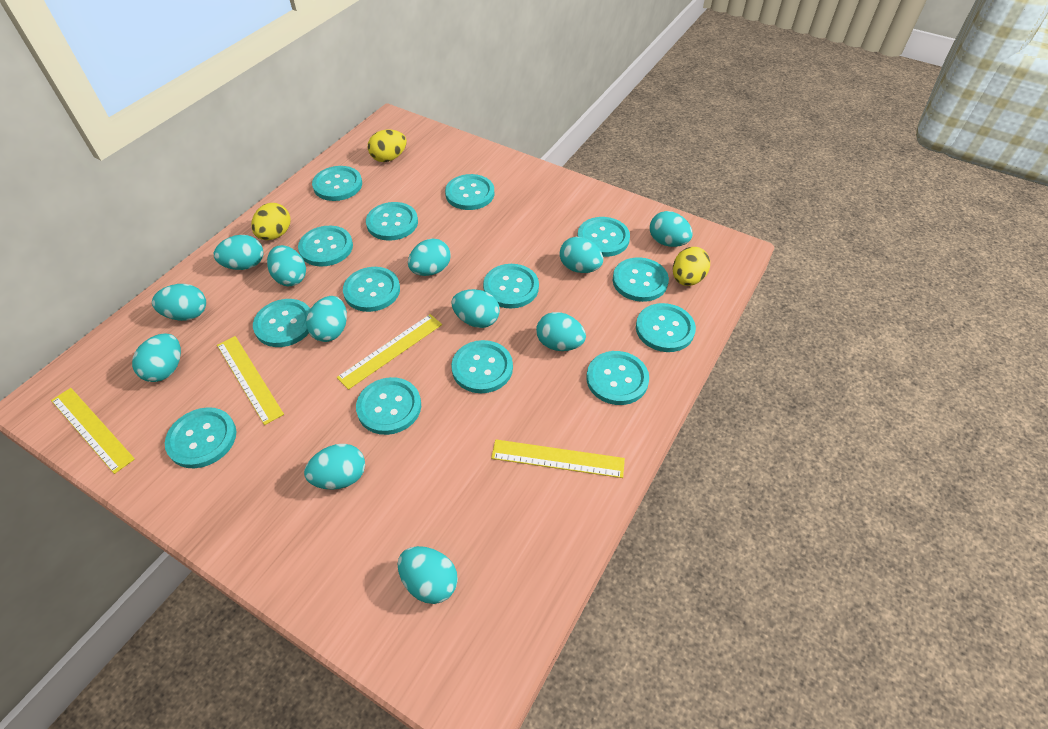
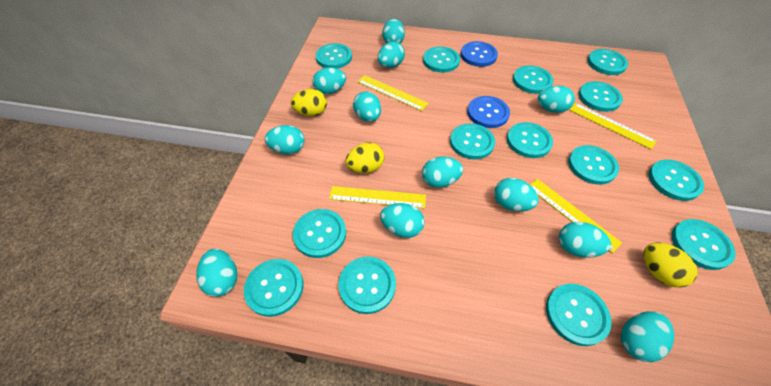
blue button: 0 -> 2

